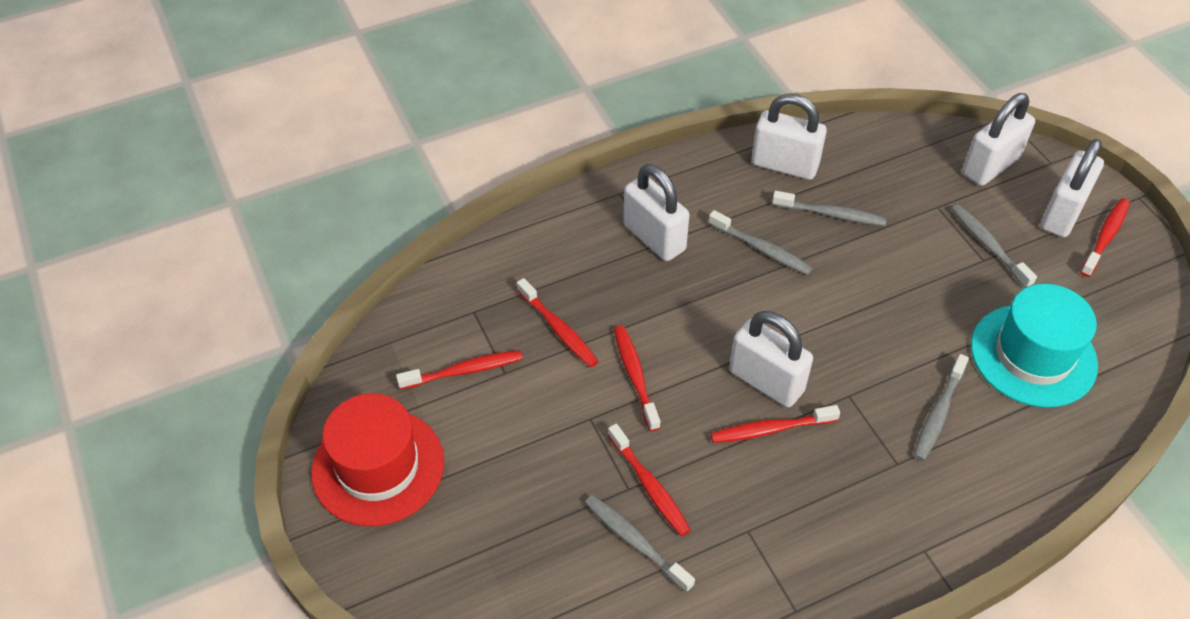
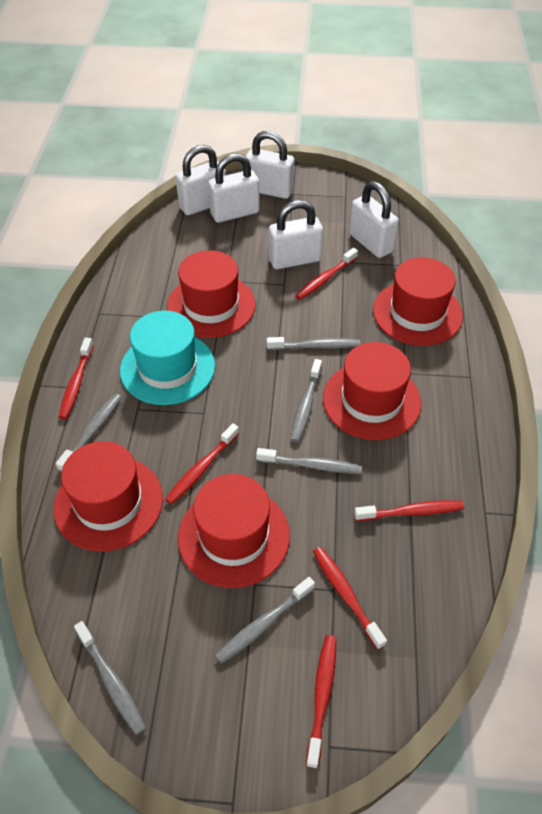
grey toothbrush: 5 -> 6
red hat: 1 -> 5

